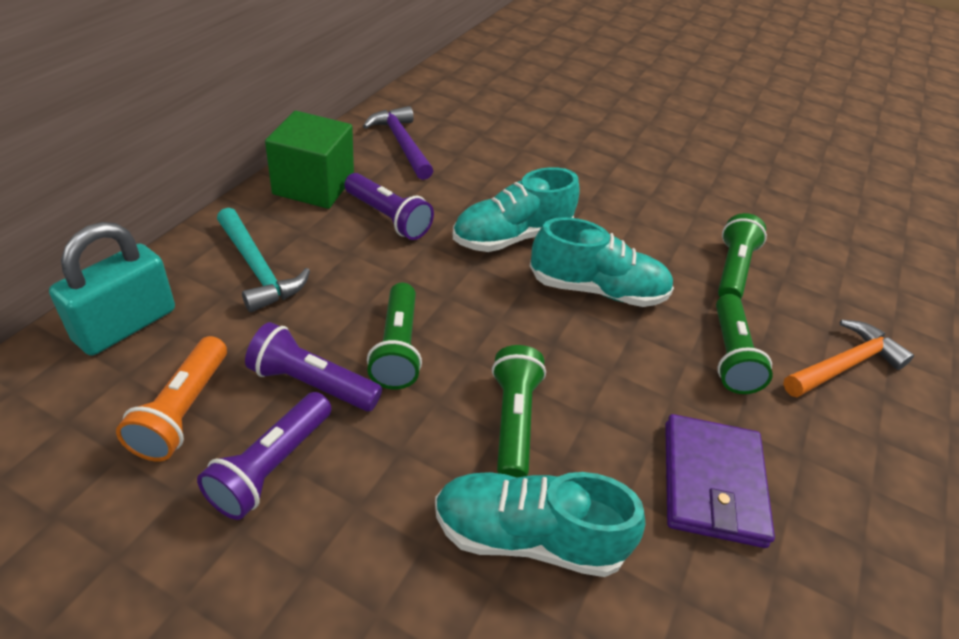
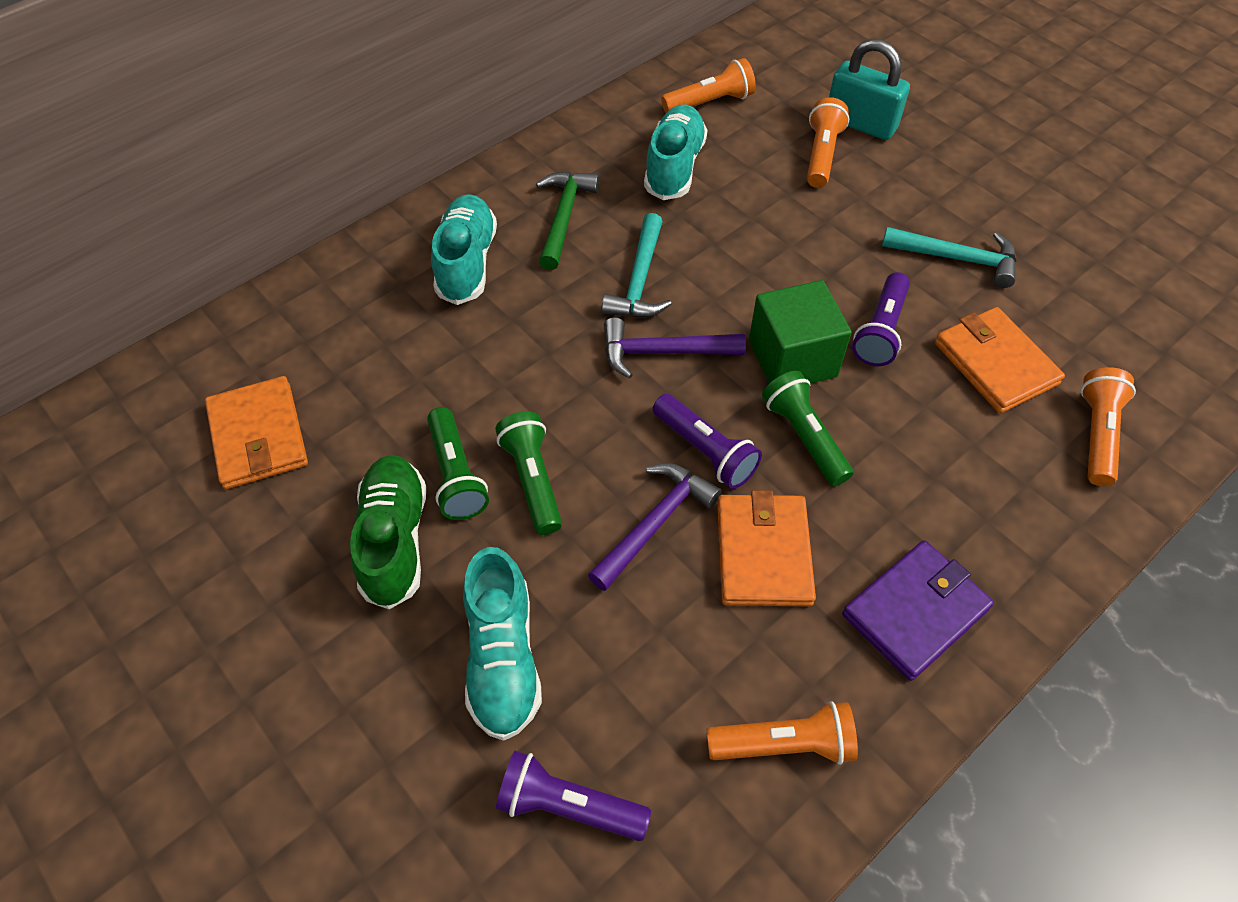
green flashlight: 4 -> 3
green hammer: 0 -> 1
green shoe: 0 -> 1
orange flashlight: 1 -> 4
orange hammer: 1 -> 0
orange wallet: 0 -> 3
purple hammer: 1 -> 2
turquoise hammer: 1 -> 2

